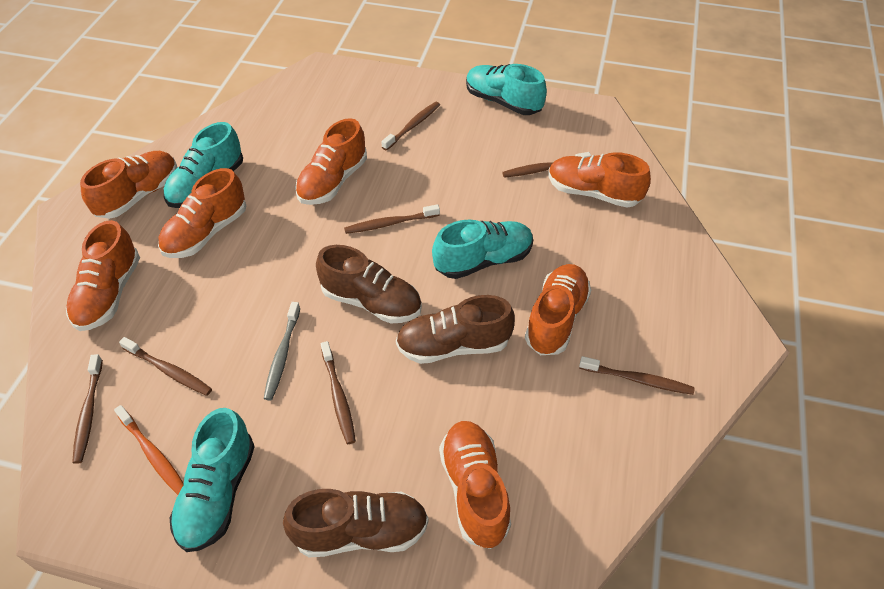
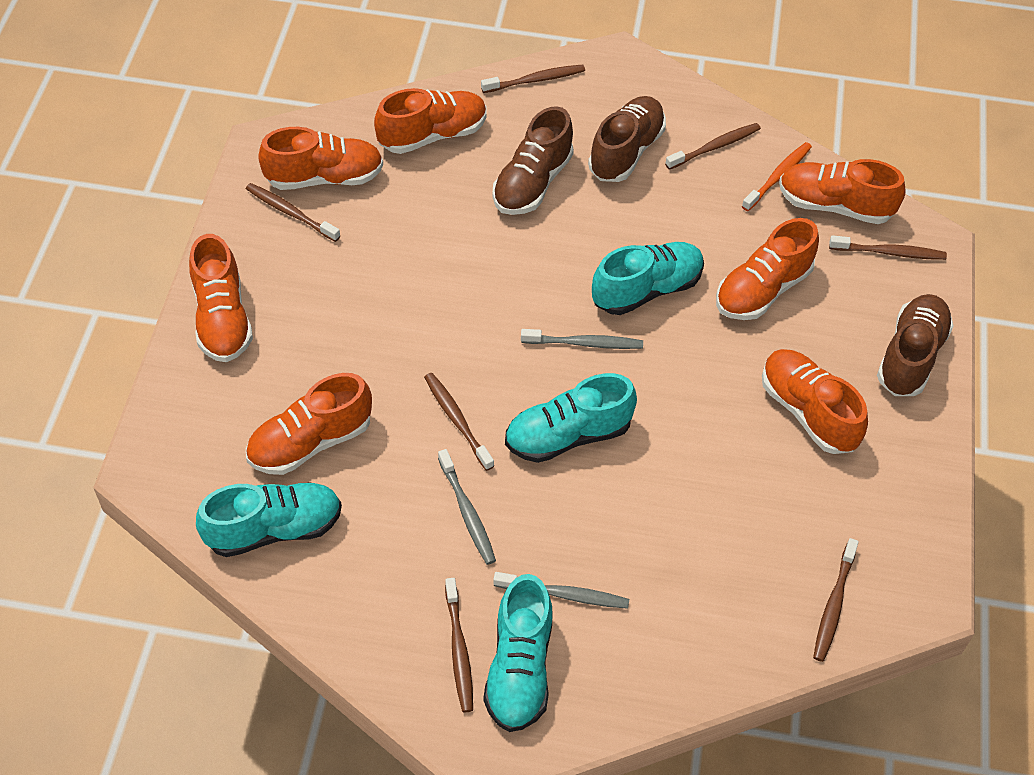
grey toothbrush: 1 -> 3

